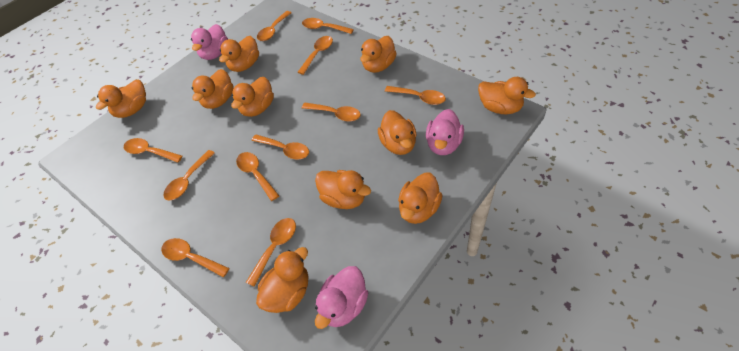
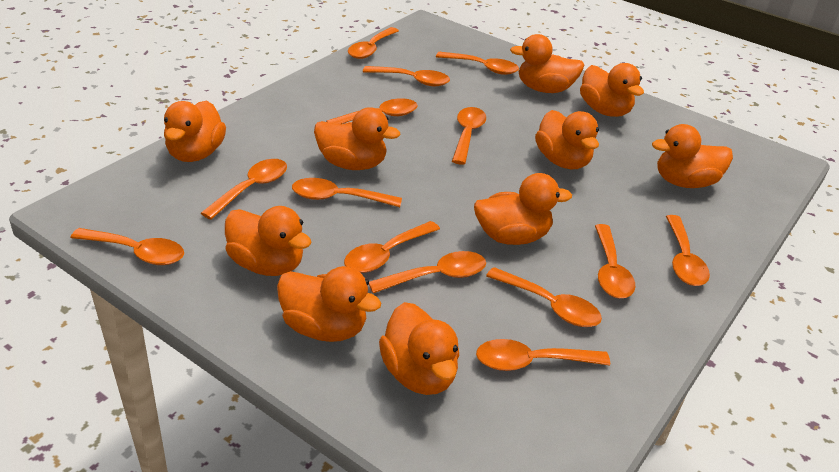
orange spoon: 11 -> 14
pink duck: 3 -> 0

